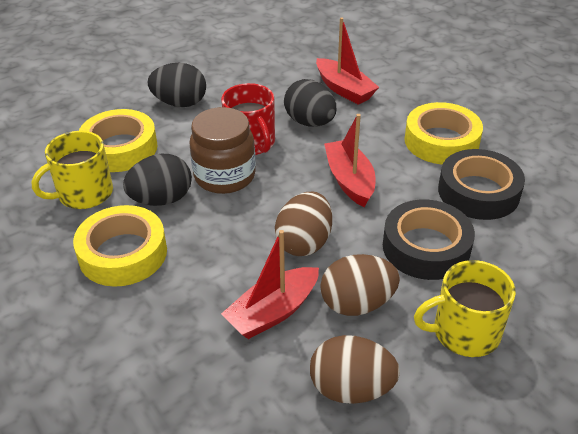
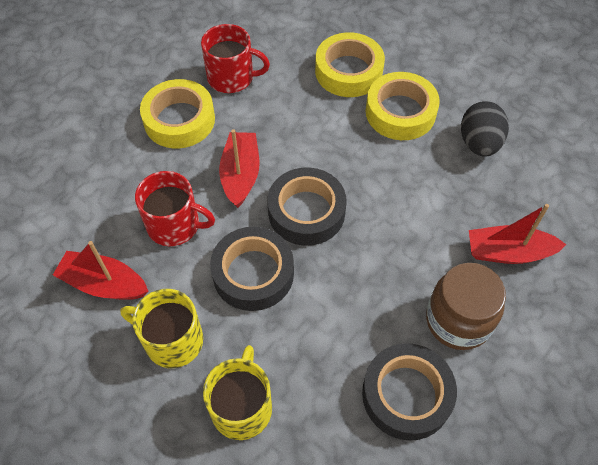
black egg: 3 -> 1
black tape: 2 -> 3
brown egg: 3 -> 0
red mug: 1 -> 2

